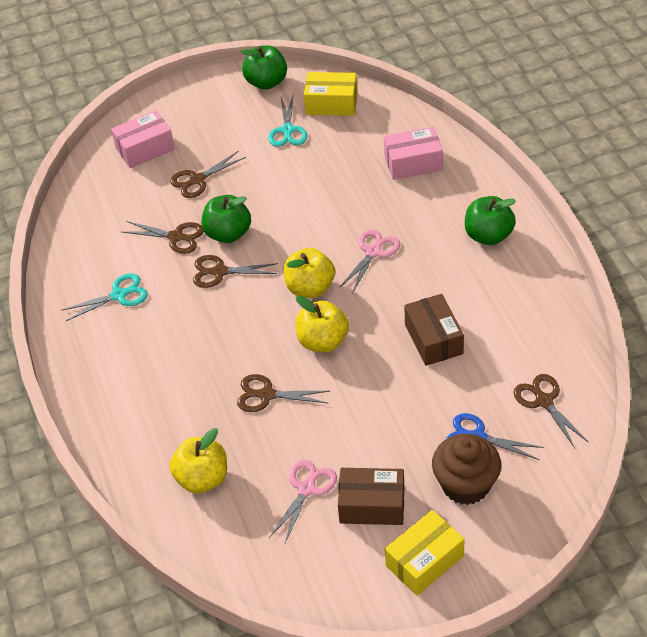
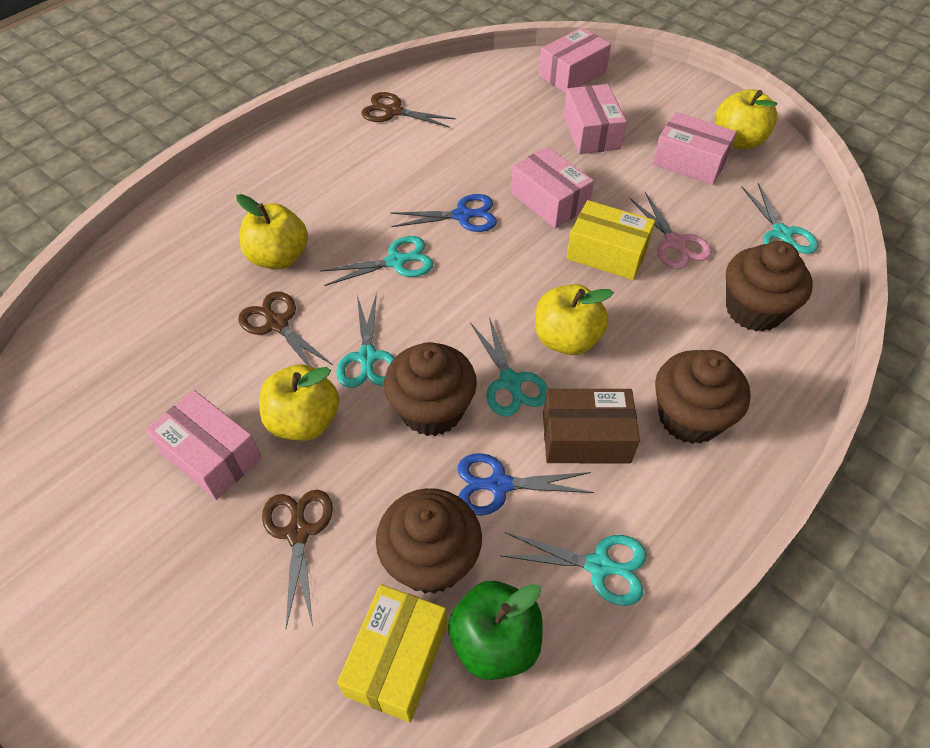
blue scissors: 1 -> 2
brown box: 2 -> 1
brown cupcake: 1 -> 4
brown scissors: 5 -> 3
green apple: 3 -> 1
pink box: 2 -> 5
pink scissors: 2 -> 1
turquoise scissors: 2 -> 5
yellow apple: 3 -> 4

